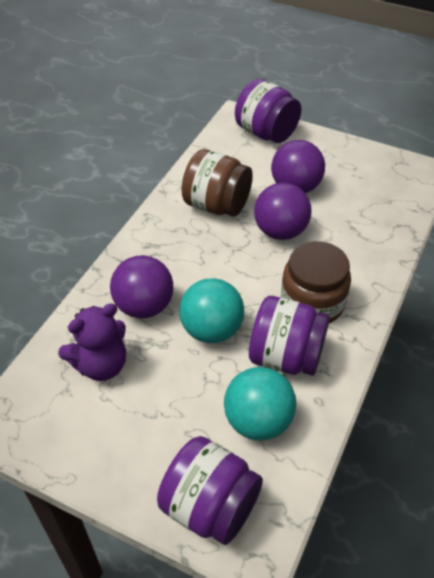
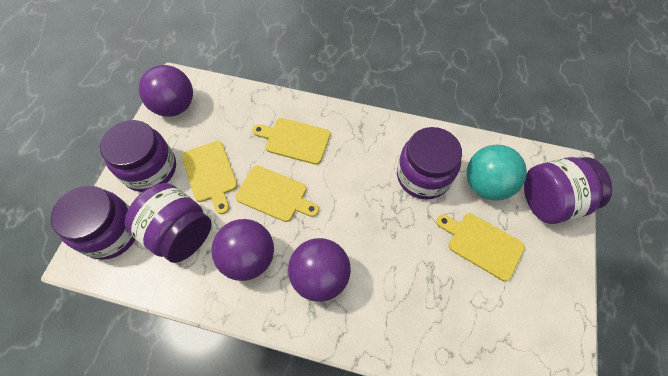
brown jar: 2 -> 0
purple jar: 3 -> 5
purple teddy bear: 1 -> 0
turquoise ball: 2 -> 1
yellow cutting board: 0 -> 4

